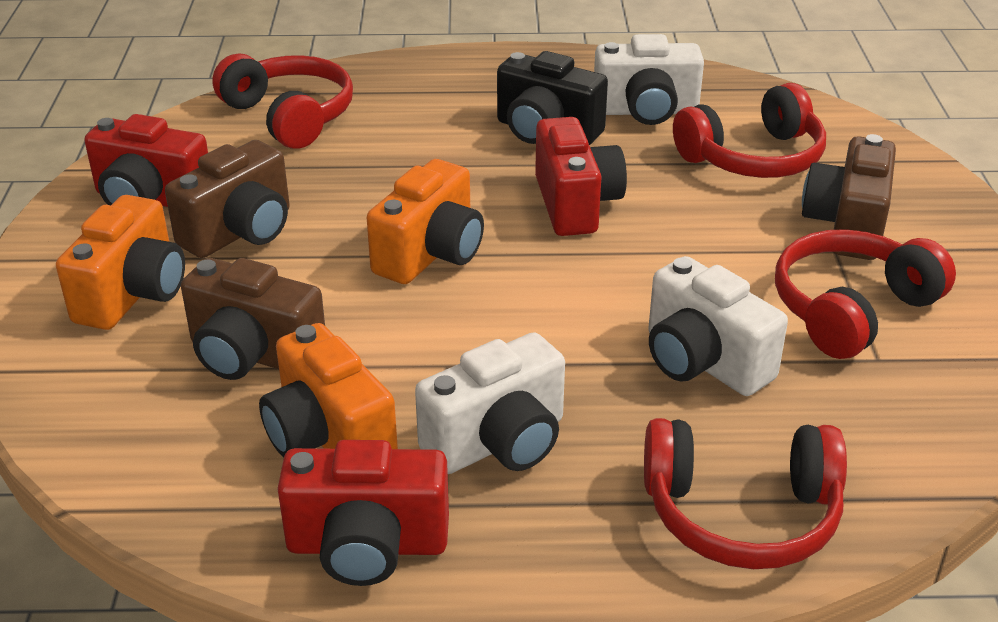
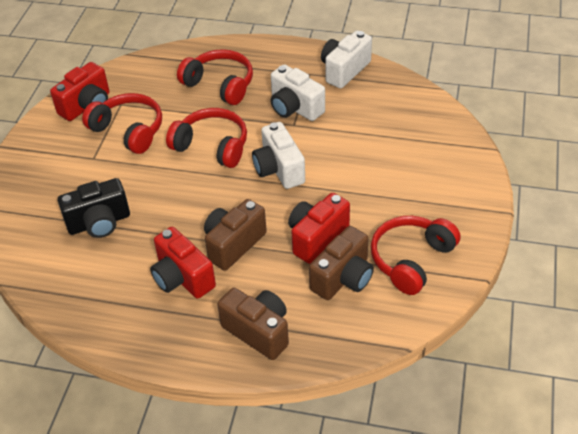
orange camera: 3 -> 0

